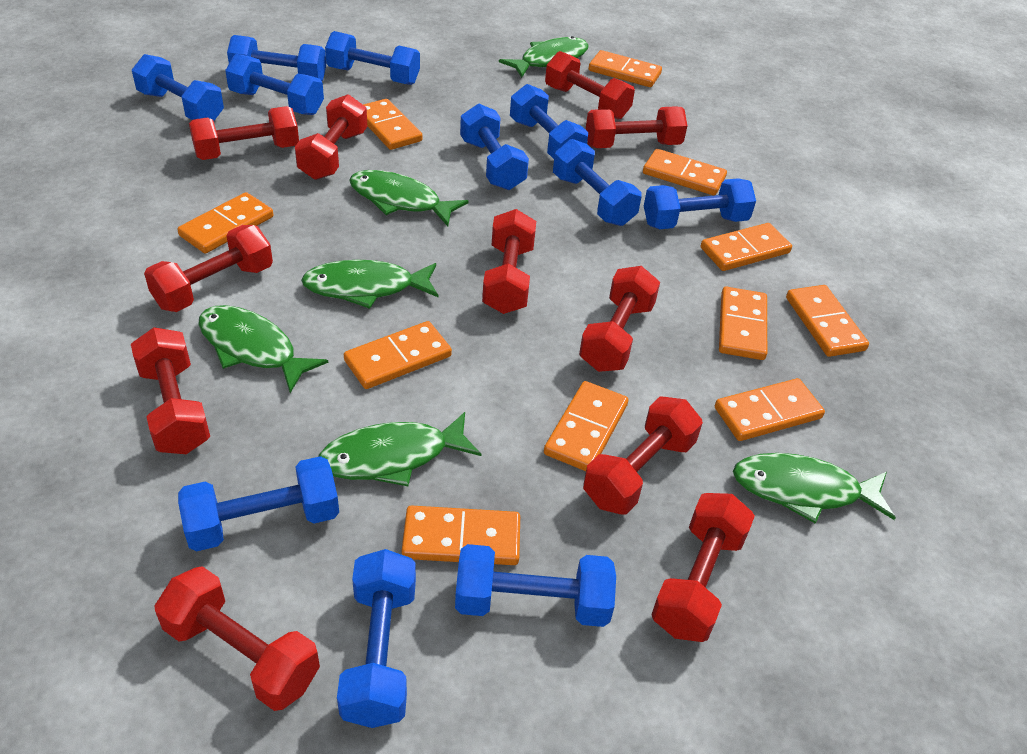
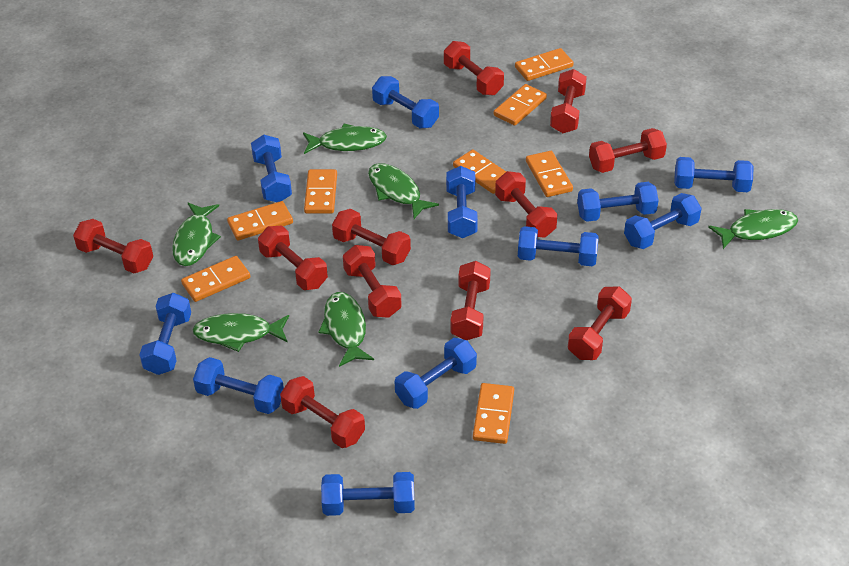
orange domino: 11 -> 8

